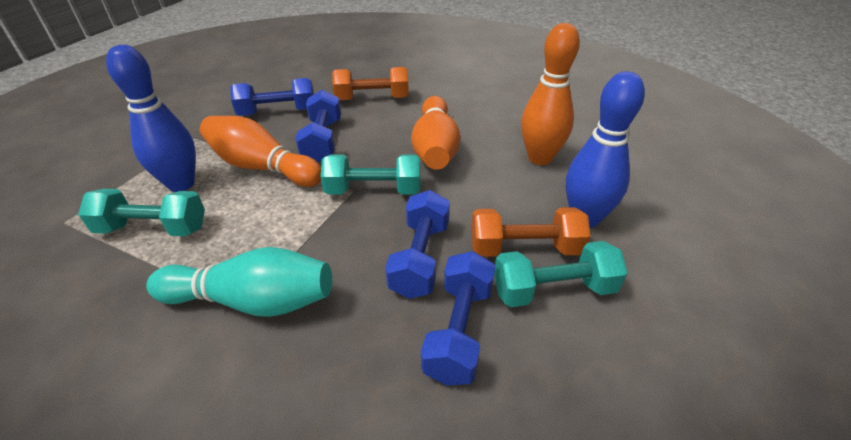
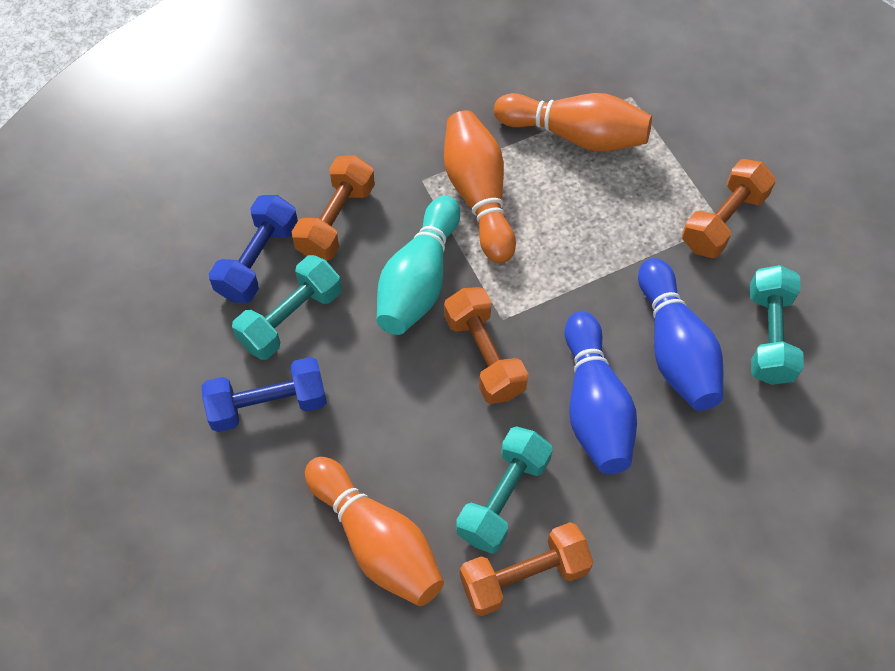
blue dumbbell: 4 -> 2
orange dumbbell: 2 -> 4

